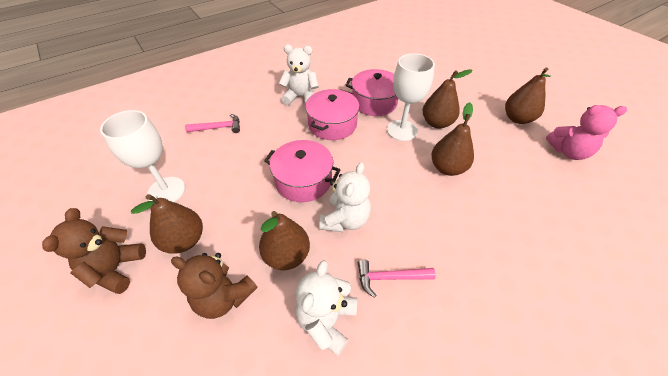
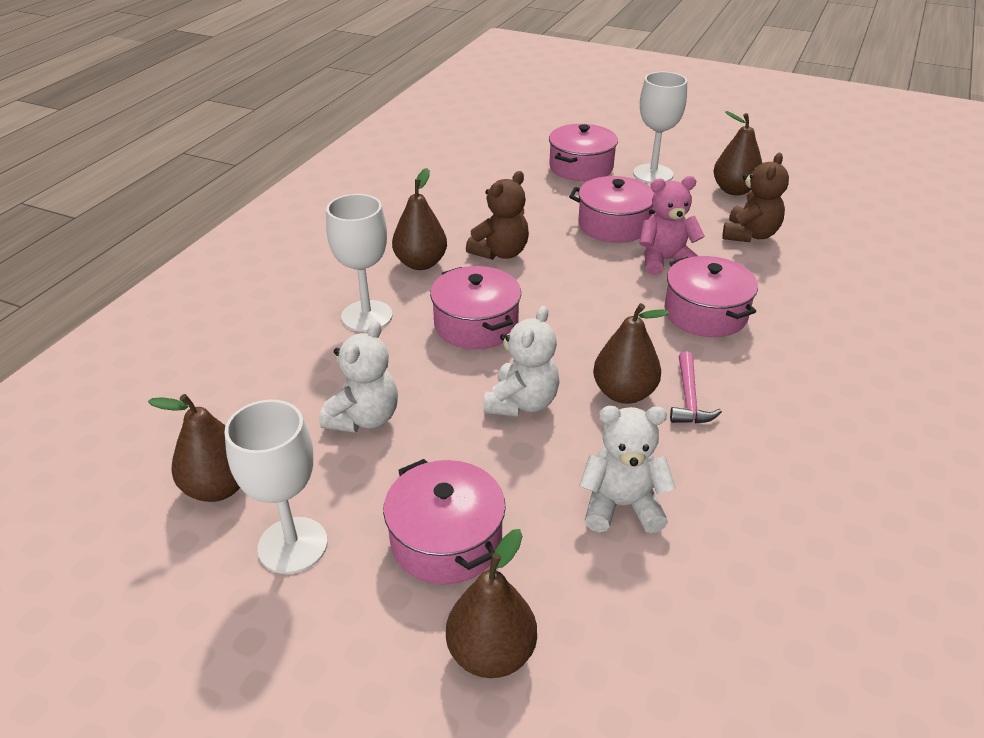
pink hammer: 2 -> 1
pink pot: 3 -> 5
white goblet: 2 -> 3

